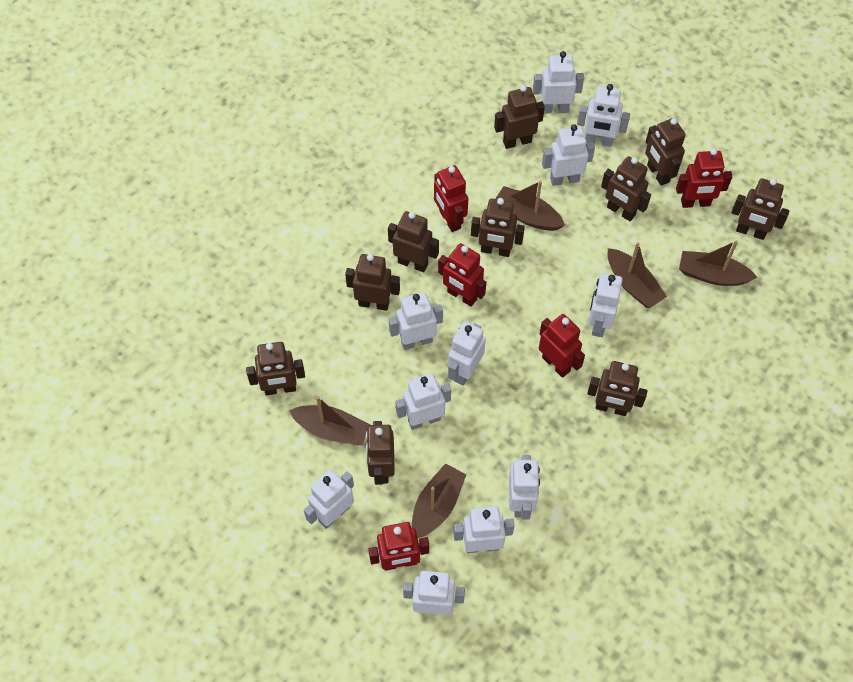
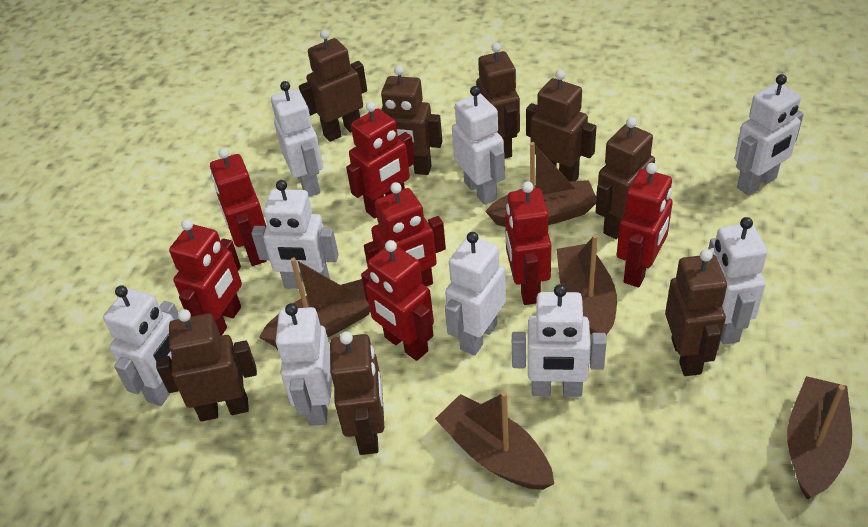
brown robot: 10 -> 8
red robot: 5 -> 7
white robot: 11 -> 9

